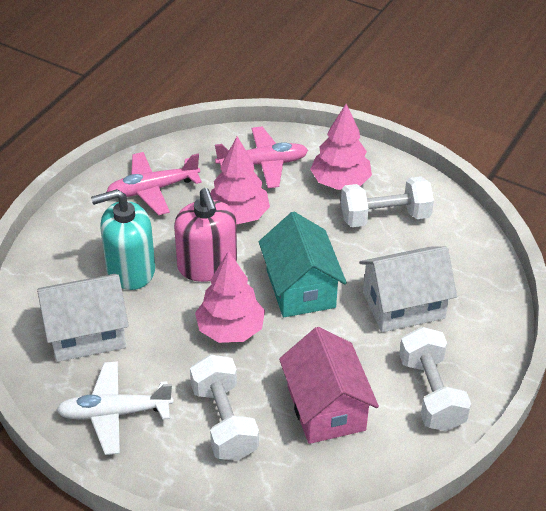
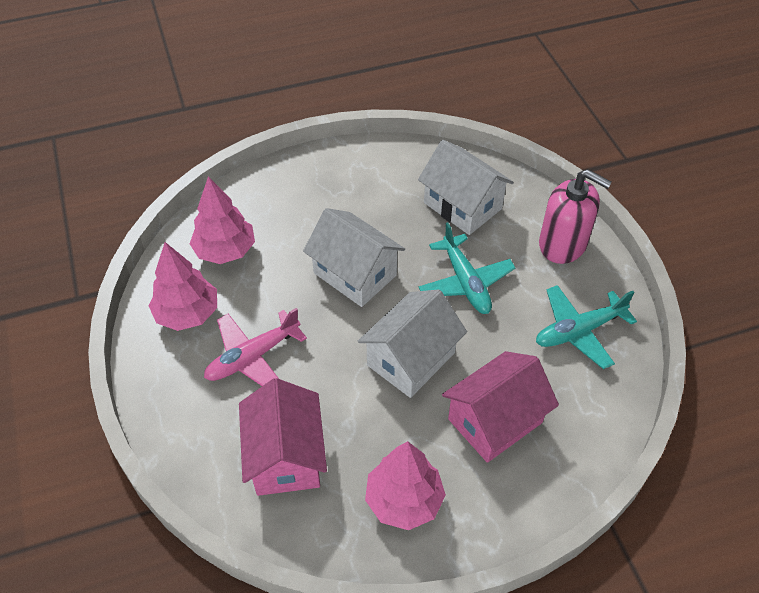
pink house: 1 -> 2
pink plane: 2 -> 1
turquoise house: 1 -> 0
turquoise plane: 0 -> 2
turquoise soap dispenser: 1 -> 0
white dumbbell: 3 -> 0
white house: 2 -> 3
white plane: 1 -> 0

